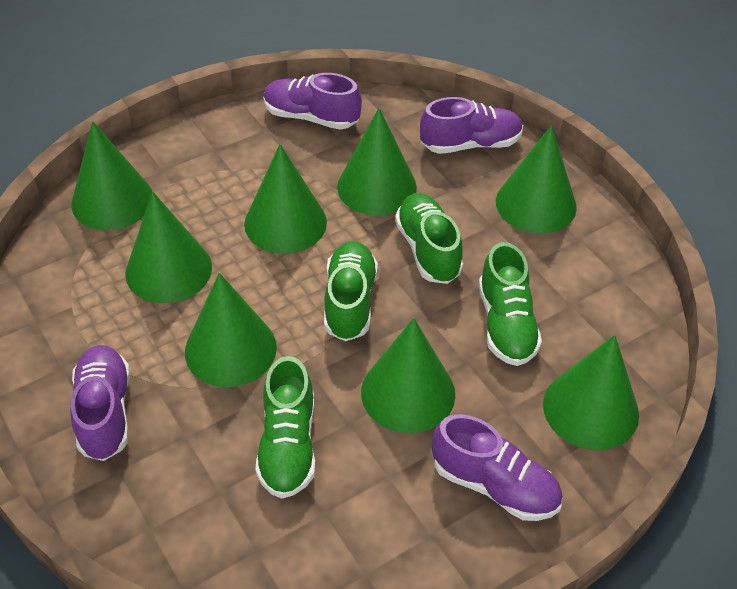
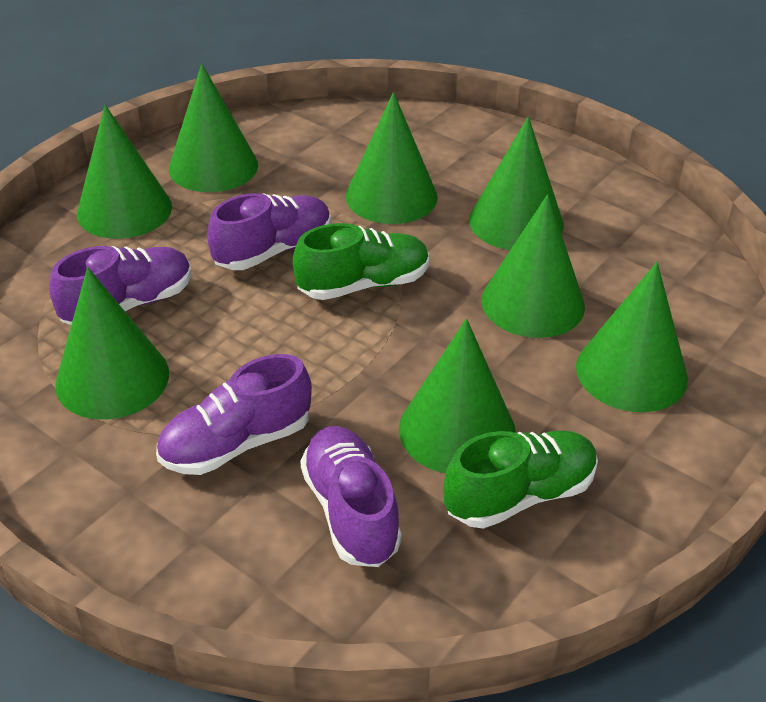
green shoe: 4 -> 2

